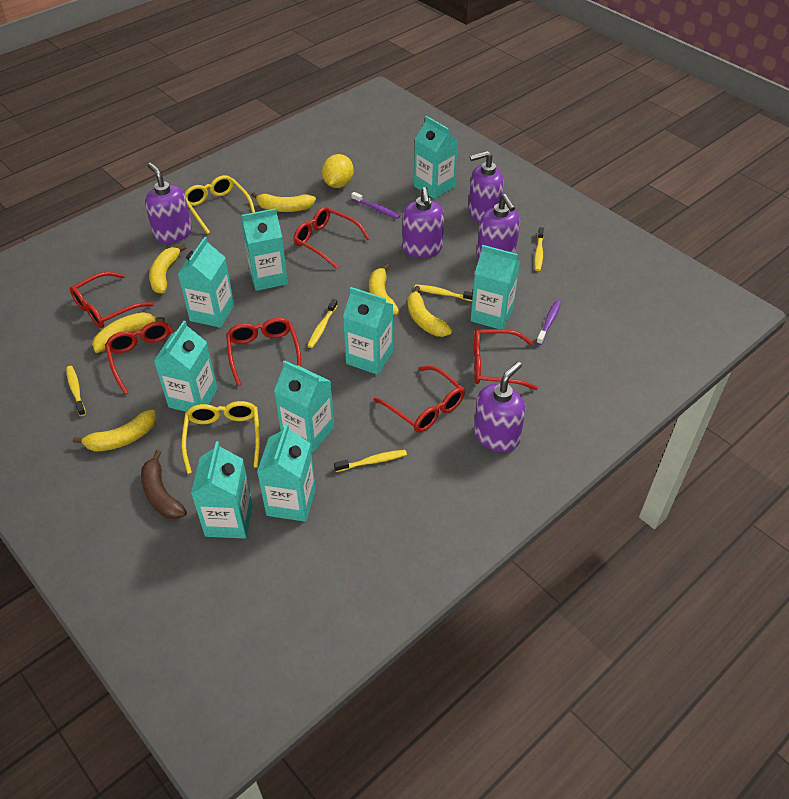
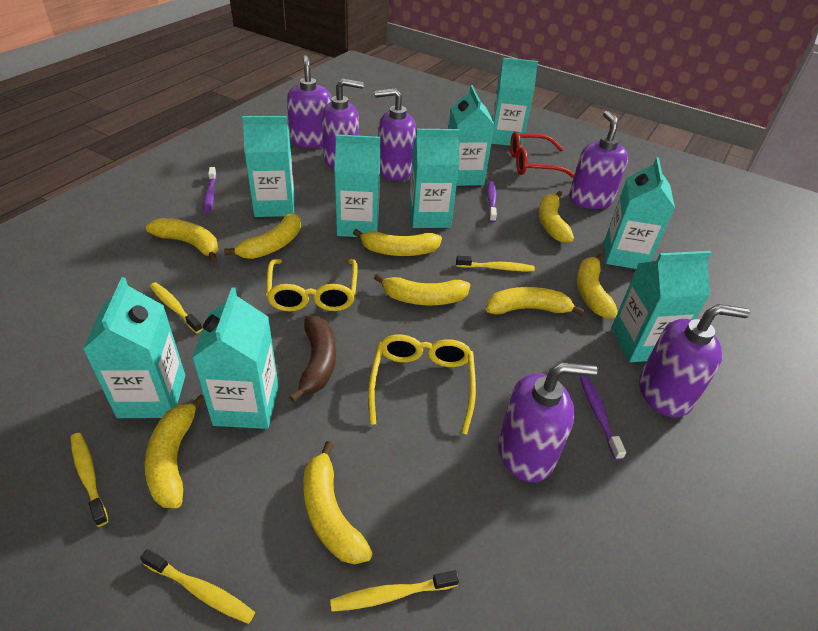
purple soap dispenser: 5 -> 6
purple toothbrush: 2 -> 3
red glasses: 6 -> 1
yellow banana: 6 -> 9
yellow lemon: 1 -> 0

